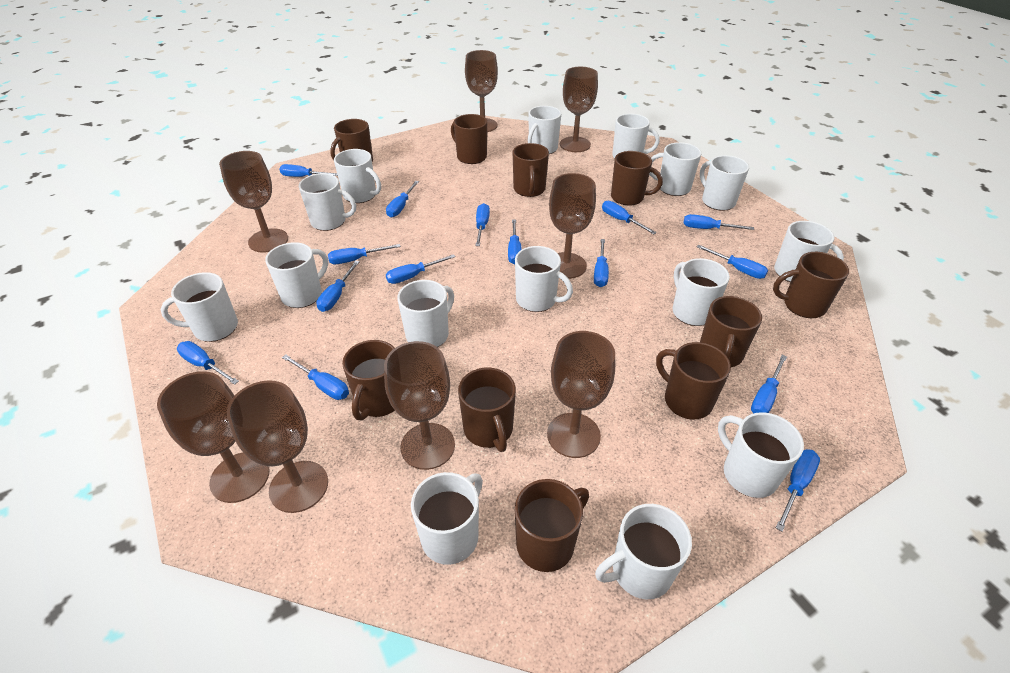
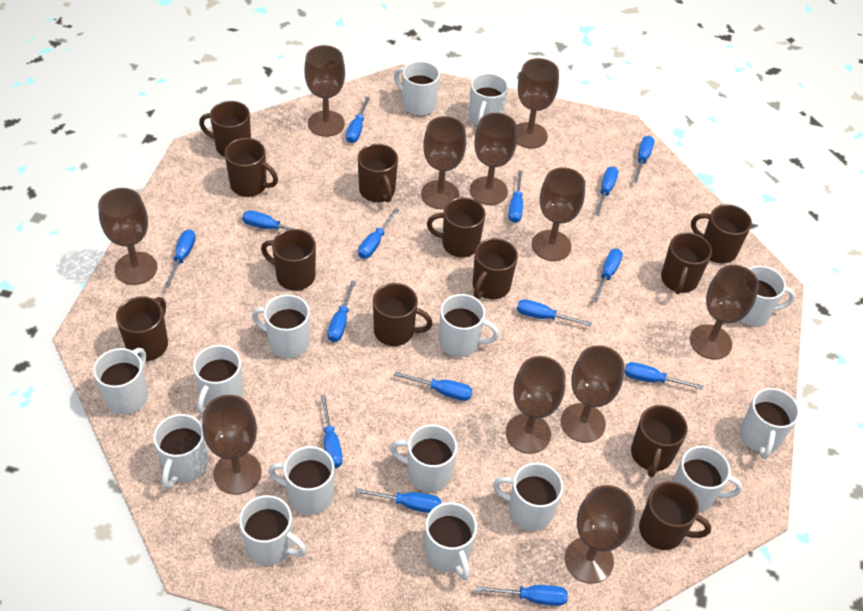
brown goblet: 8 -> 11
brown mug: 10 -> 12

